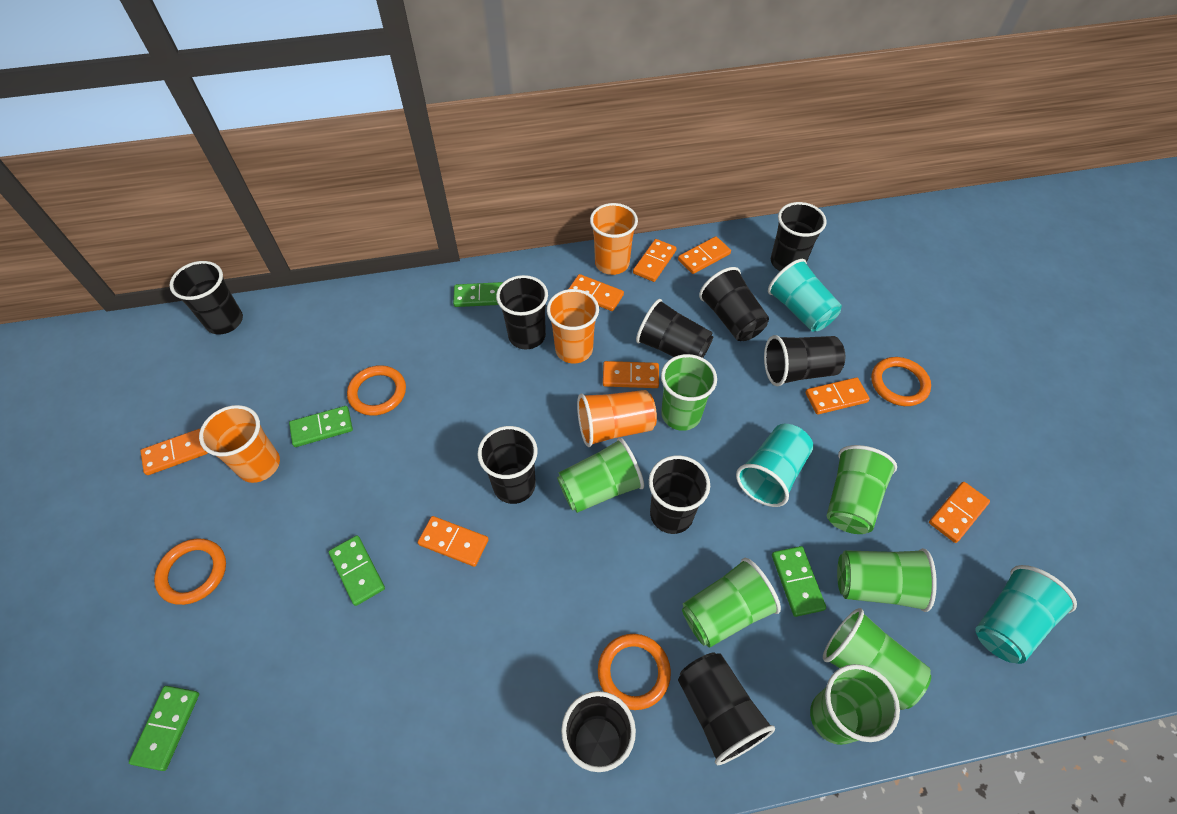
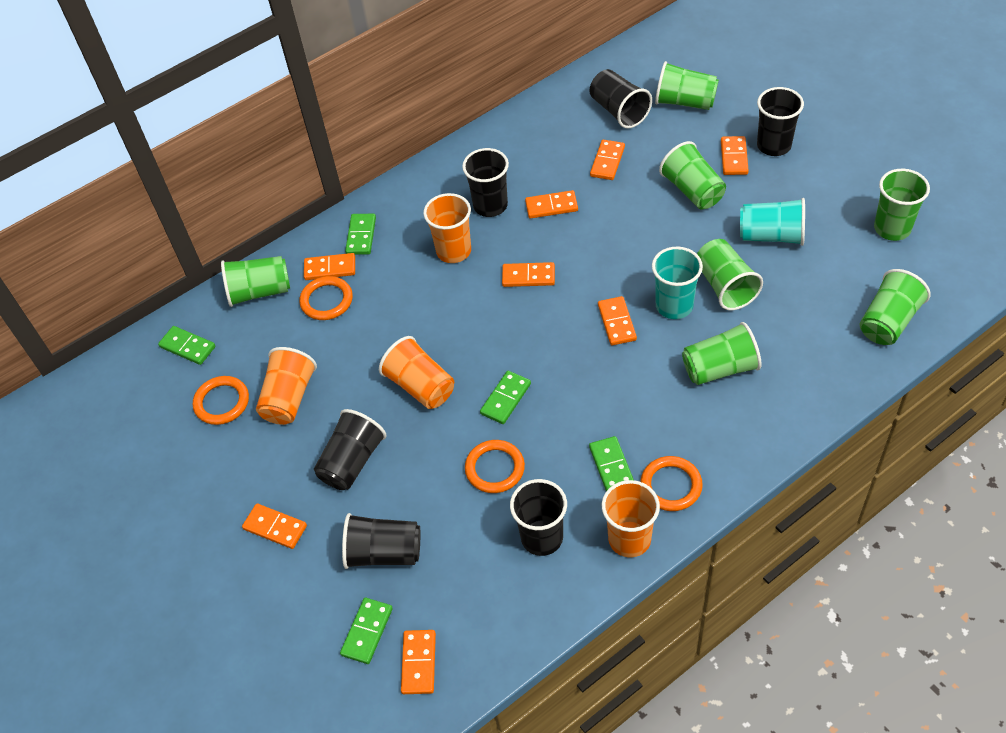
black cup: 10 -> 6
turquoise cup: 3 -> 2

